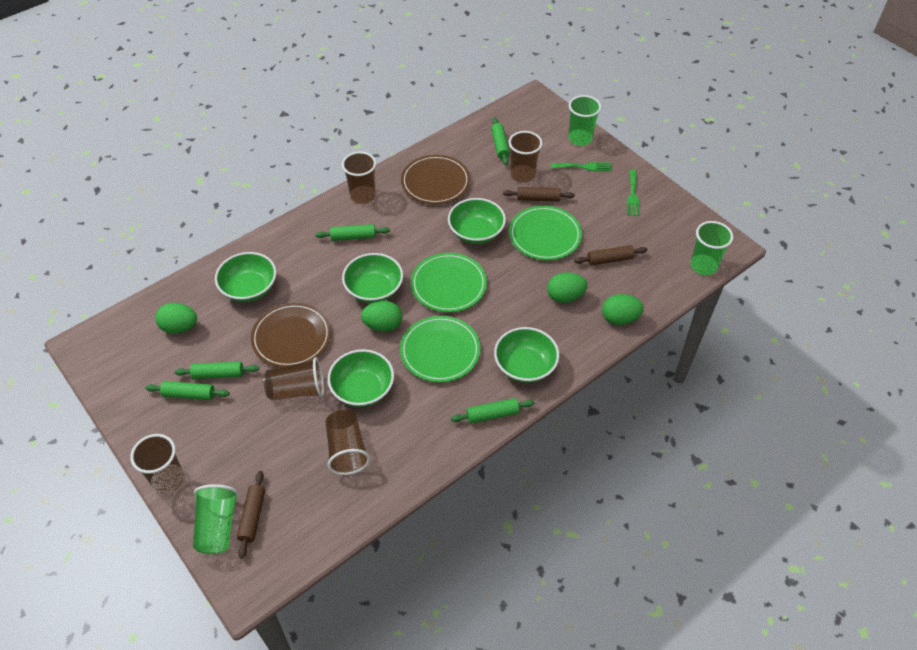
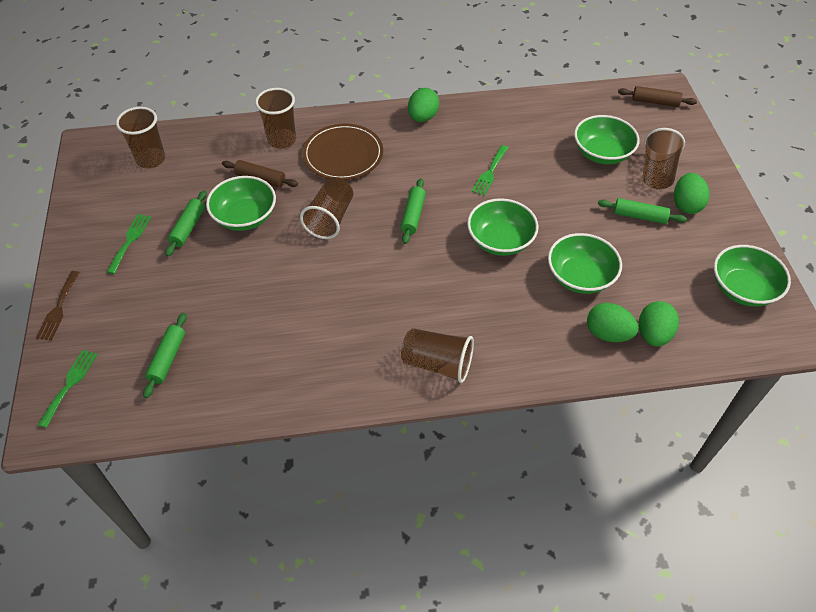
brown fork: 0 -> 1
brown plate: 2 -> 1
brown rolling pin: 3 -> 2
green cup: 3 -> 0
green fork: 2 -> 3
green plate: 3 -> 0
green rolling pin: 5 -> 4

